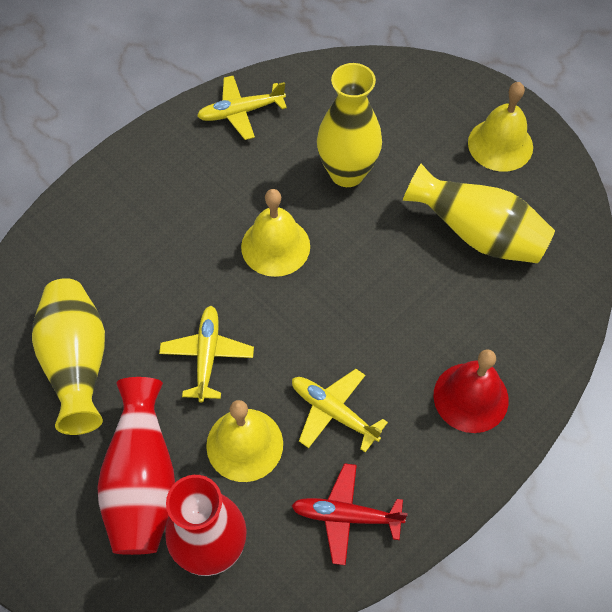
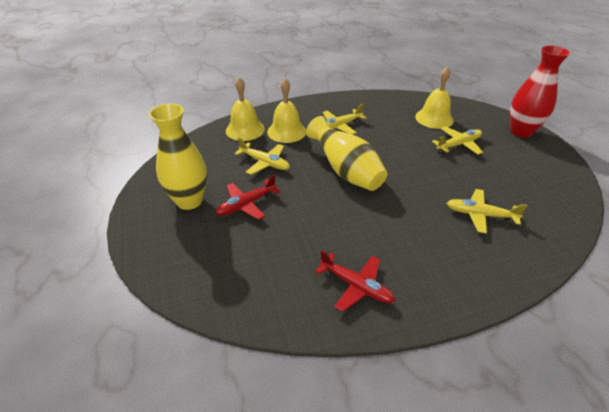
red bell: 1 -> 0
red plane: 1 -> 2
red vase: 2 -> 1
yellow plane: 3 -> 4
yellow vase: 3 -> 2

